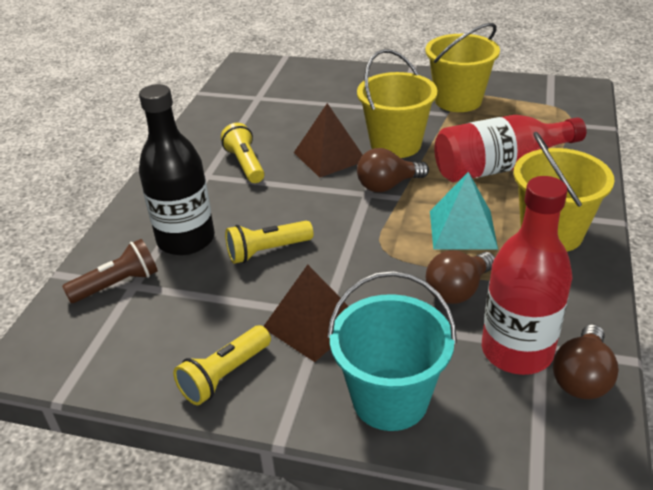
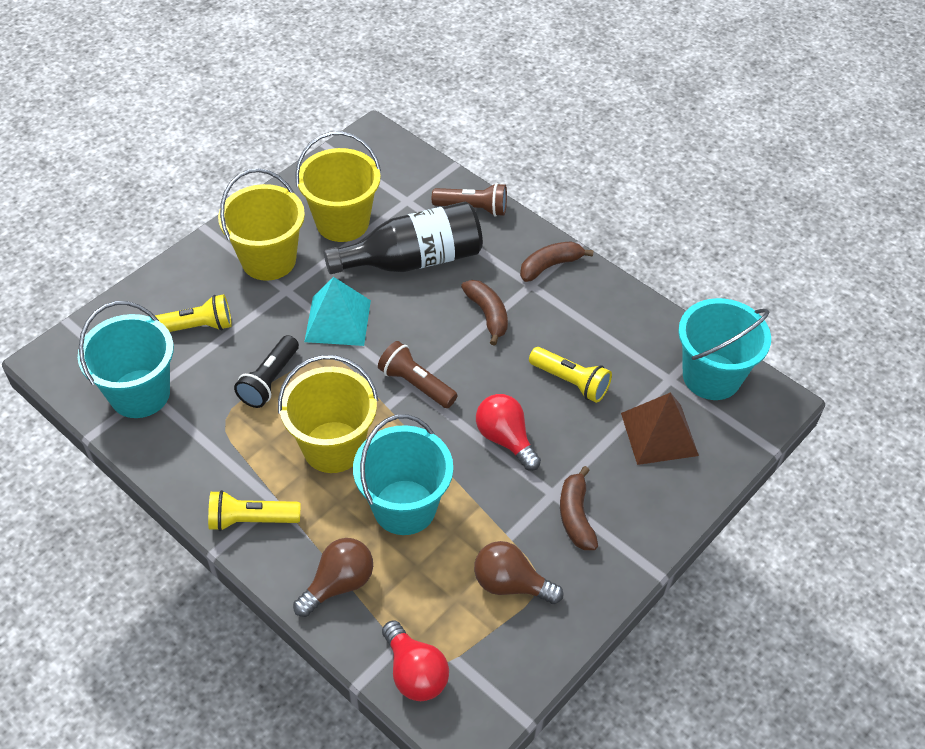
black flashlight: 0 -> 1
brown banana: 0 -> 3
brown flashlight: 1 -> 2
brown light bulb: 3 -> 2
brown pyramid: 2 -> 1
red bottle: 2 -> 0
red light bulb: 0 -> 2
turquoise bucket: 1 -> 3

